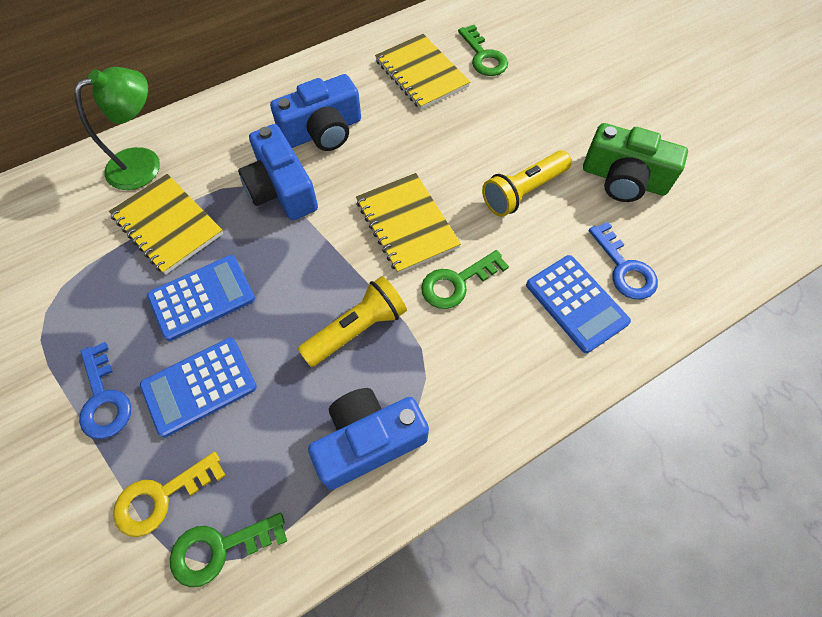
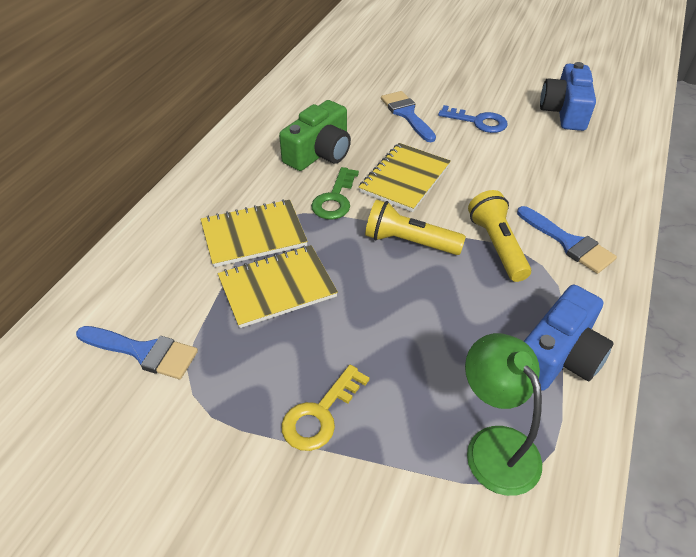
blue brush: 0 -> 3
blue calculator: 3 -> 0
blue camera: 3 -> 2
blue key: 2 -> 1
green key: 3 -> 1

